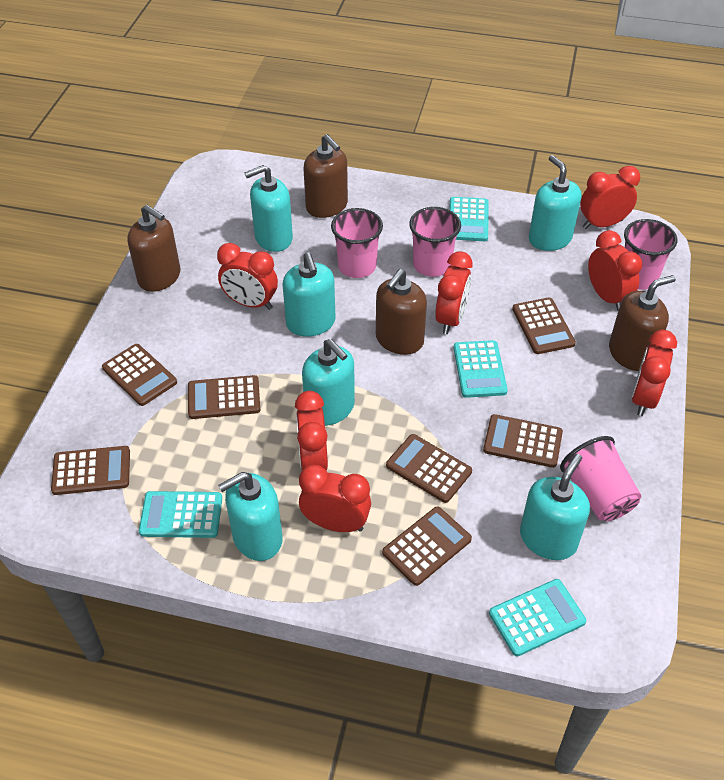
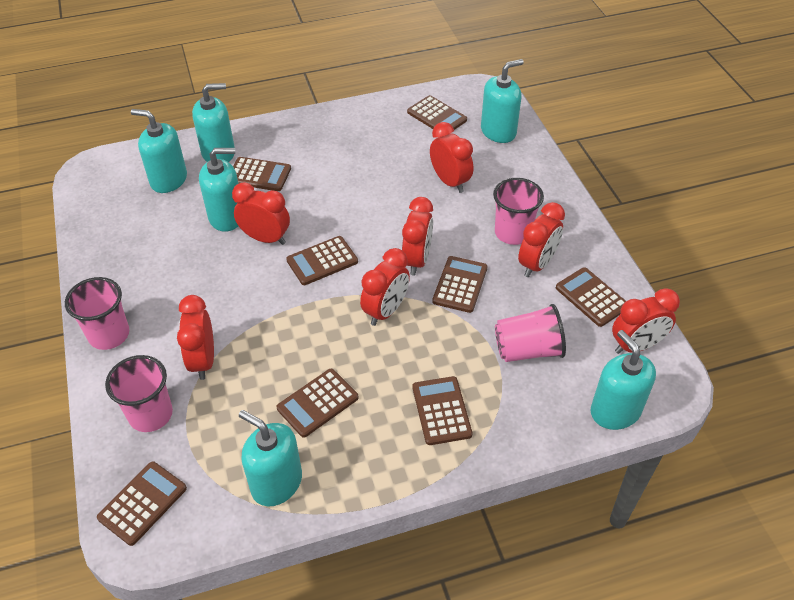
brown calculator: 7 -> 8
brown soap dispenser: 4 -> 0
turquoise calculator: 4 -> 0

